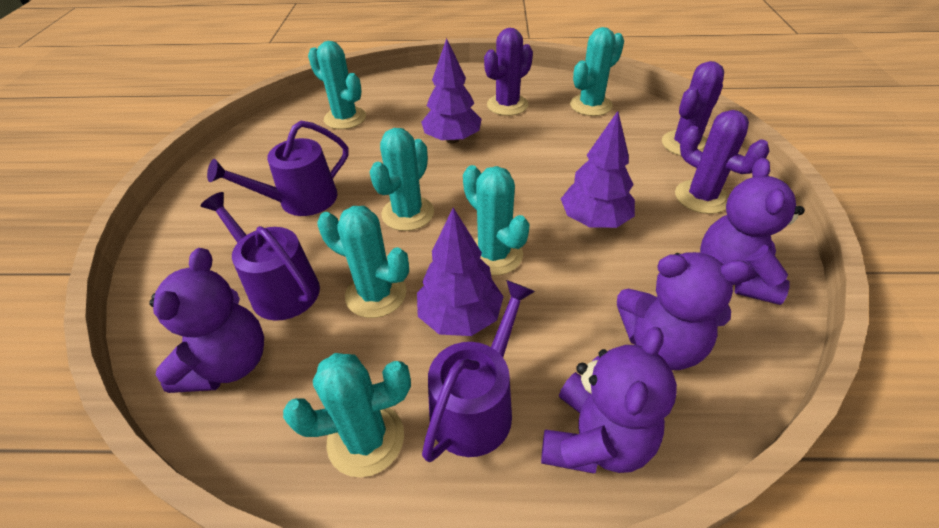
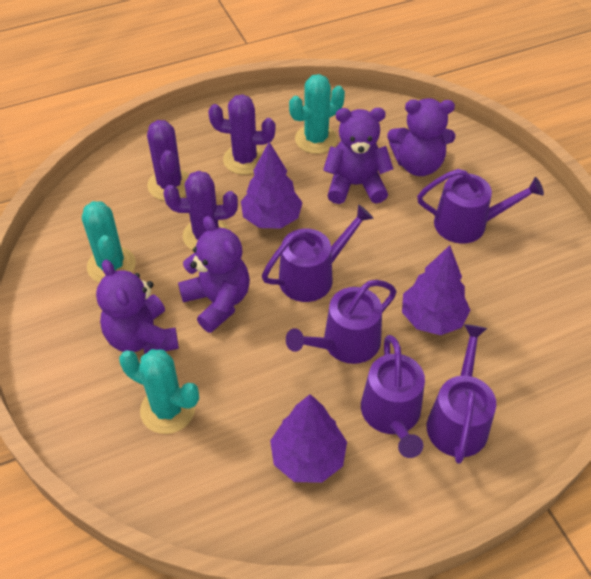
purple watering can: 3 -> 5
turquoise cactus: 6 -> 3

